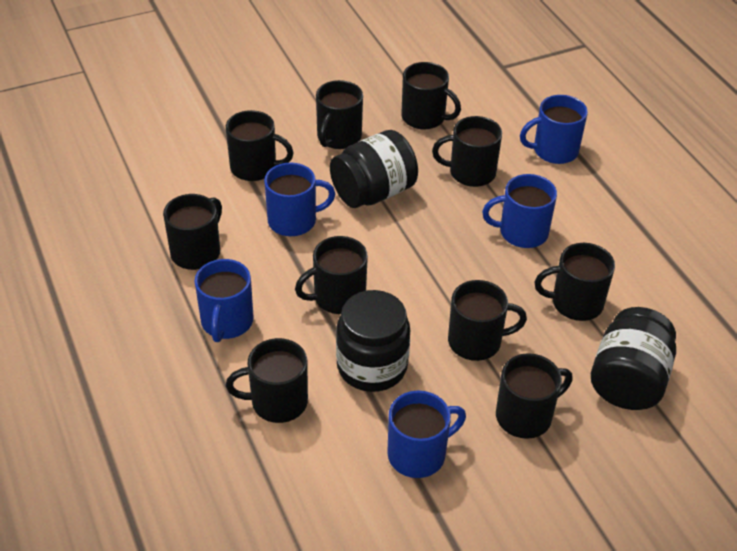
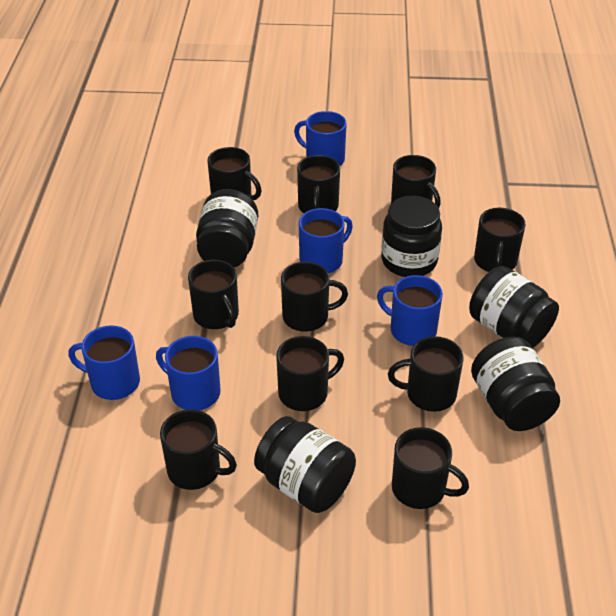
black jar: 3 -> 5

